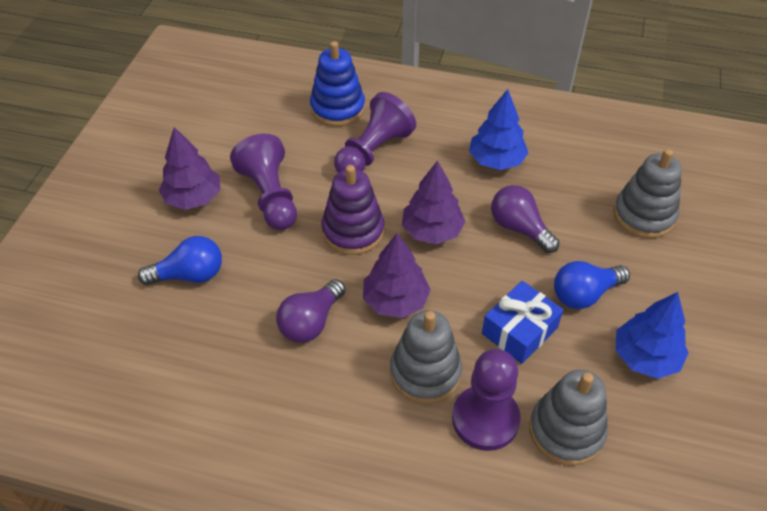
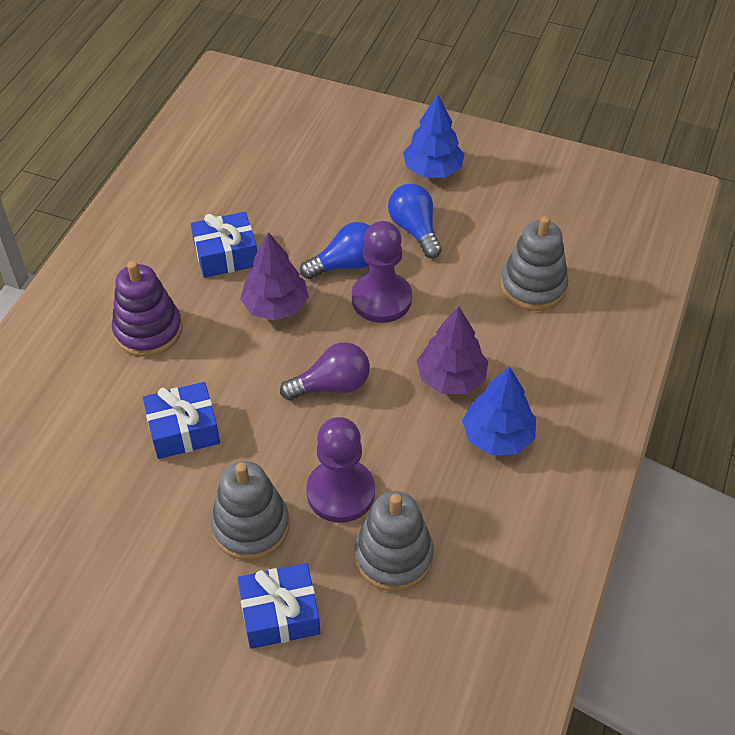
blue gift: 1 -> 3
blue stacking toy: 1 -> 0
purple light bulb: 2 -> 1
purple pawn: 3 -> 2
purple tree: 3 -> 2

